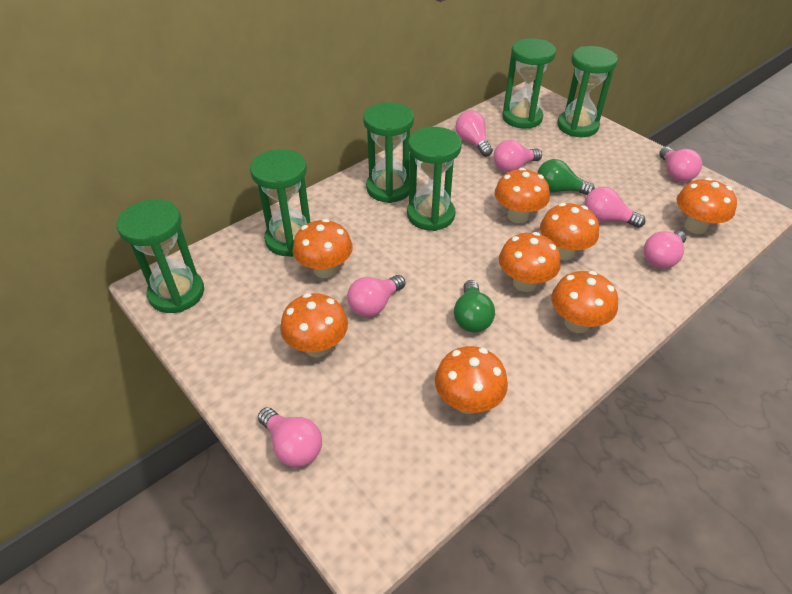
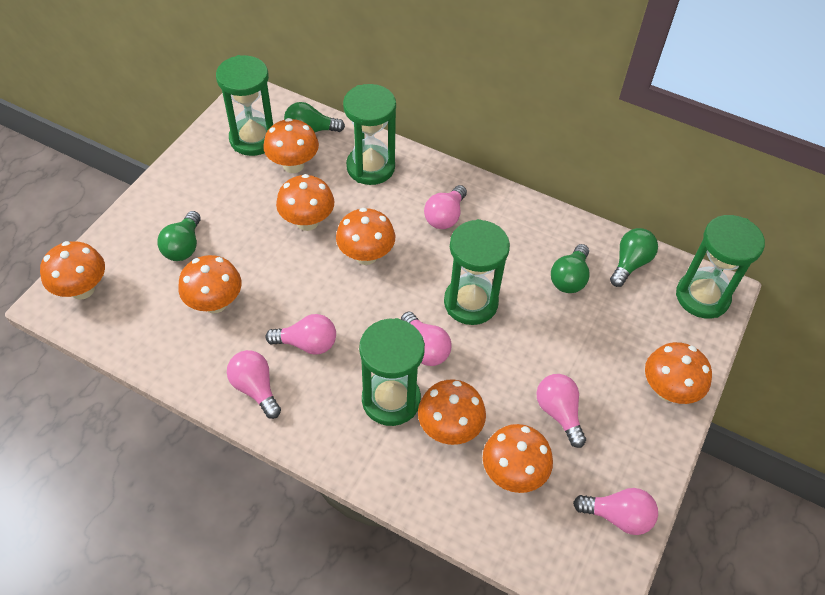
green hourglass: 6 -> 5
green light bulb: 2 -> 4
pink light bulb: 7 -> 6

